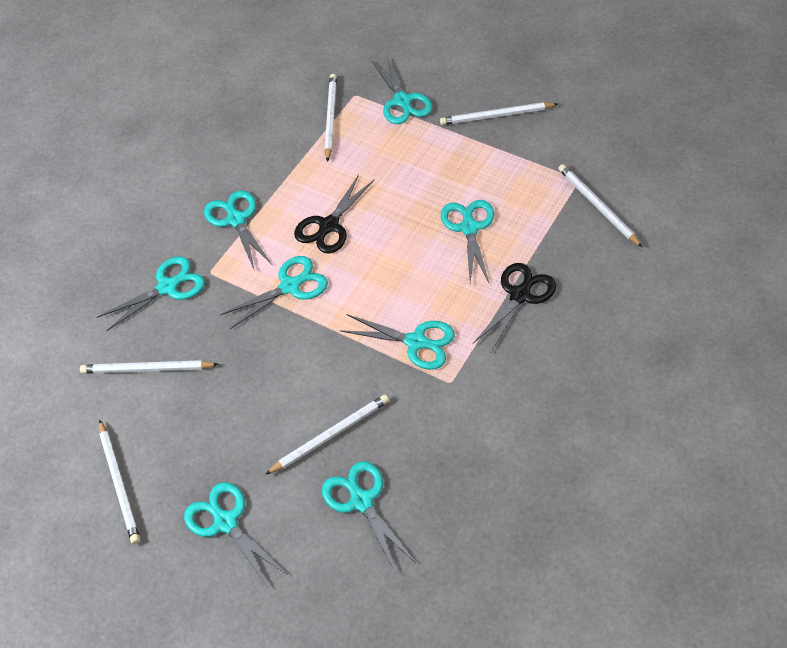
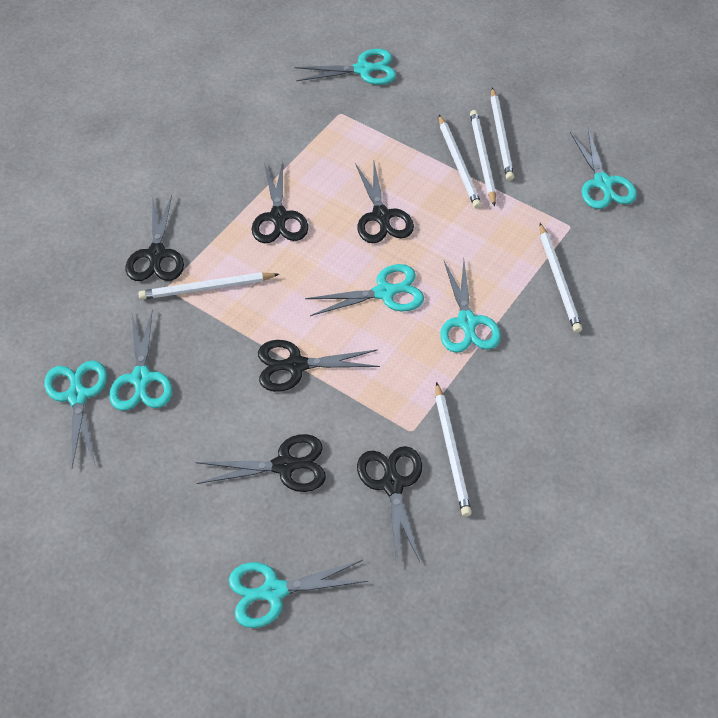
black scissors: 2 -> 6
turquoise scissors: 8 -> 7

